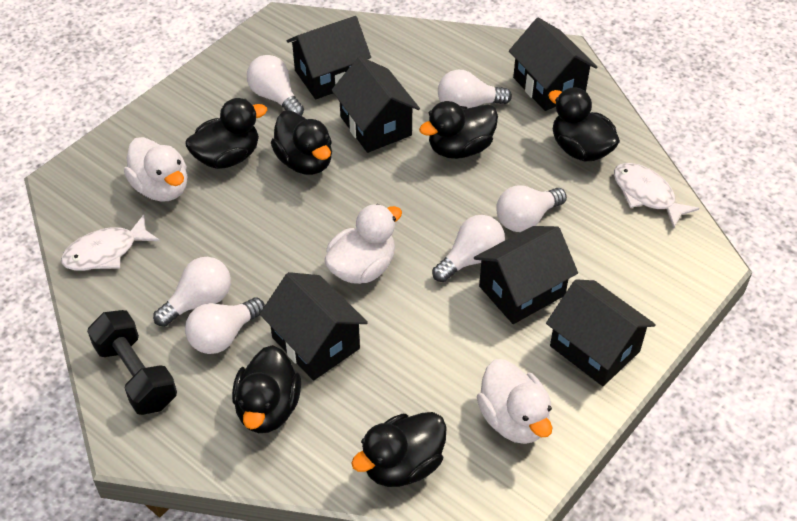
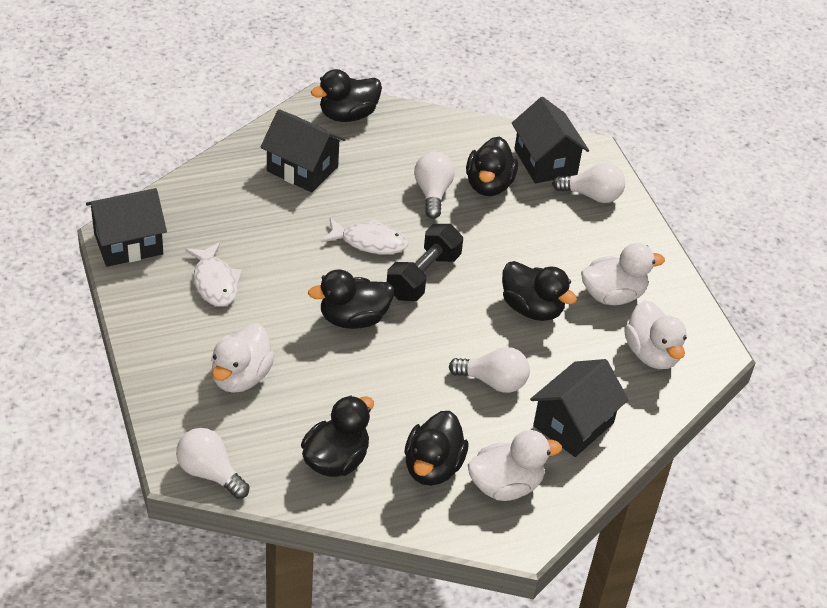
black house: 6 -> 4
white duck: 3 -> 4
white light bulb: 6 -> 4

